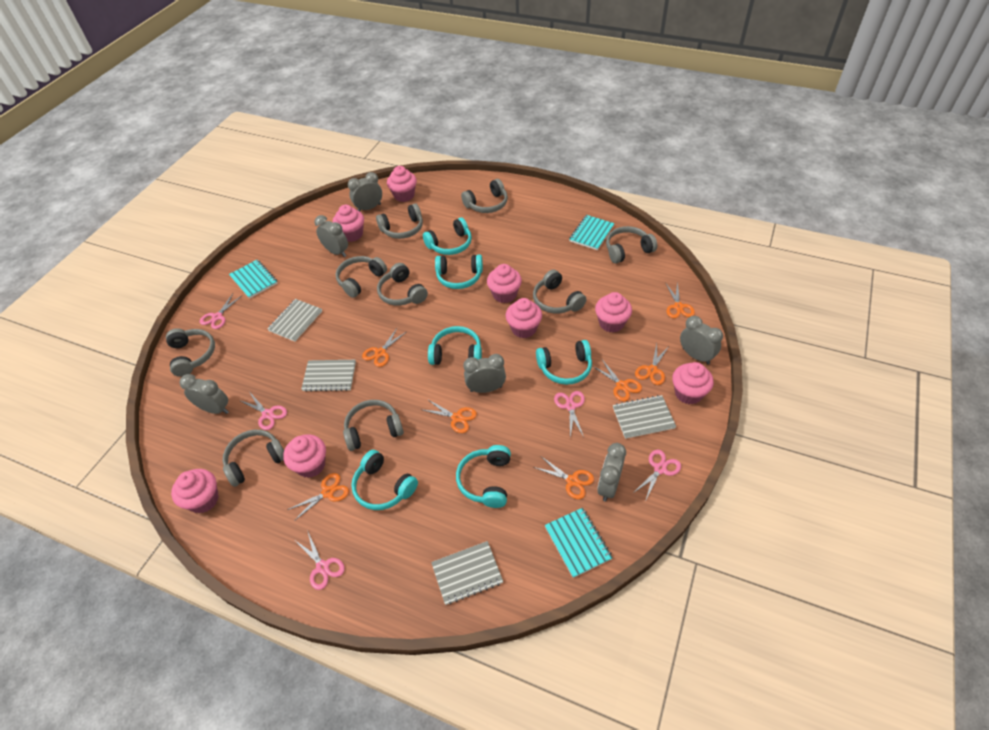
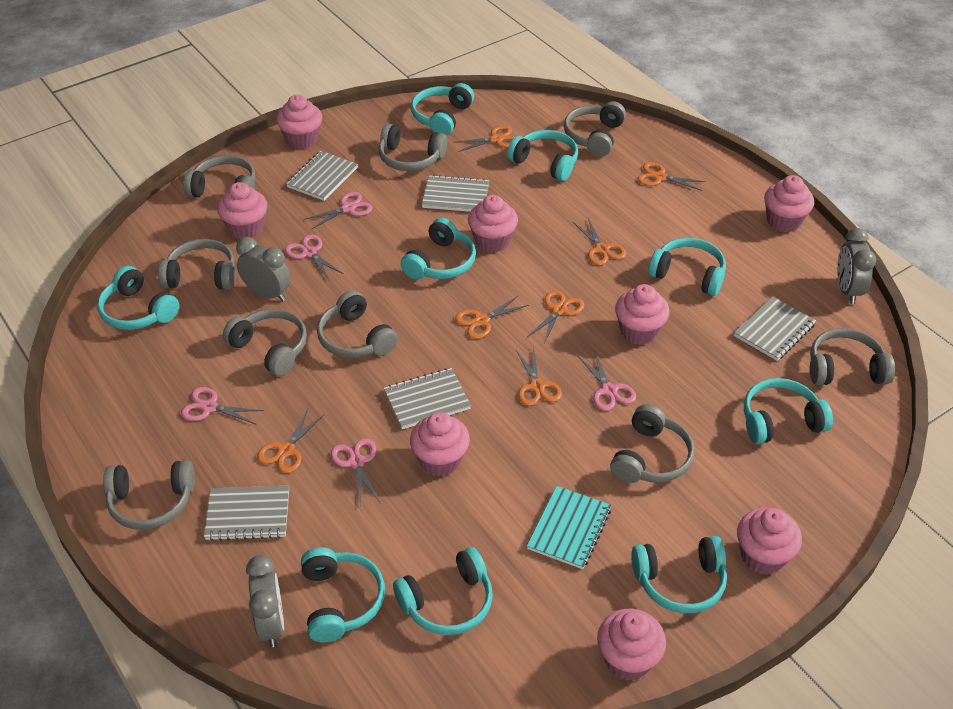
grey clock: 6 -> 3
grey notebook: 4 -> 5
turquoise headphones: 6 -> 9
turquoise notebook: 3 -> 1

